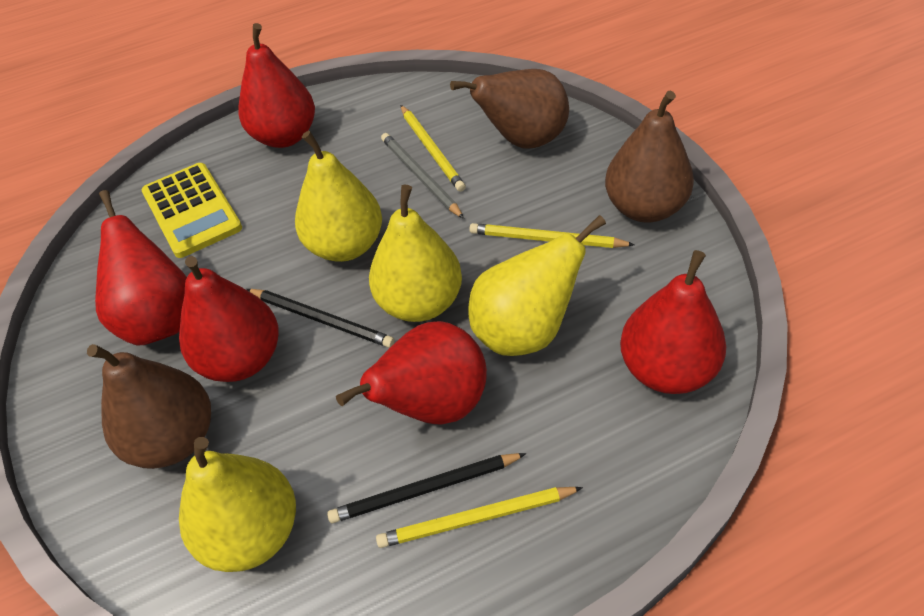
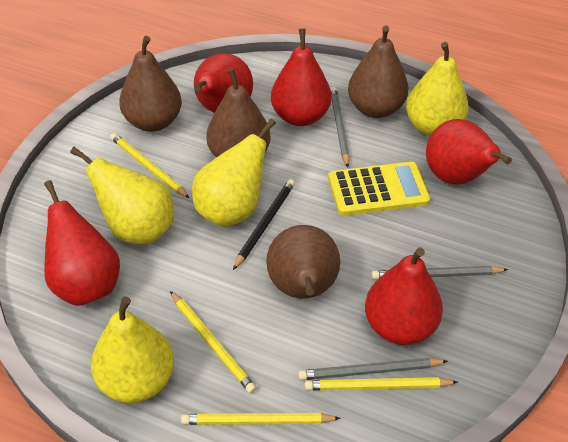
black pencil: 2 -> 1
brown pear: 3 -> 4
grey pencil: 1 -> 3
yellow pencil: 3 -> 4

